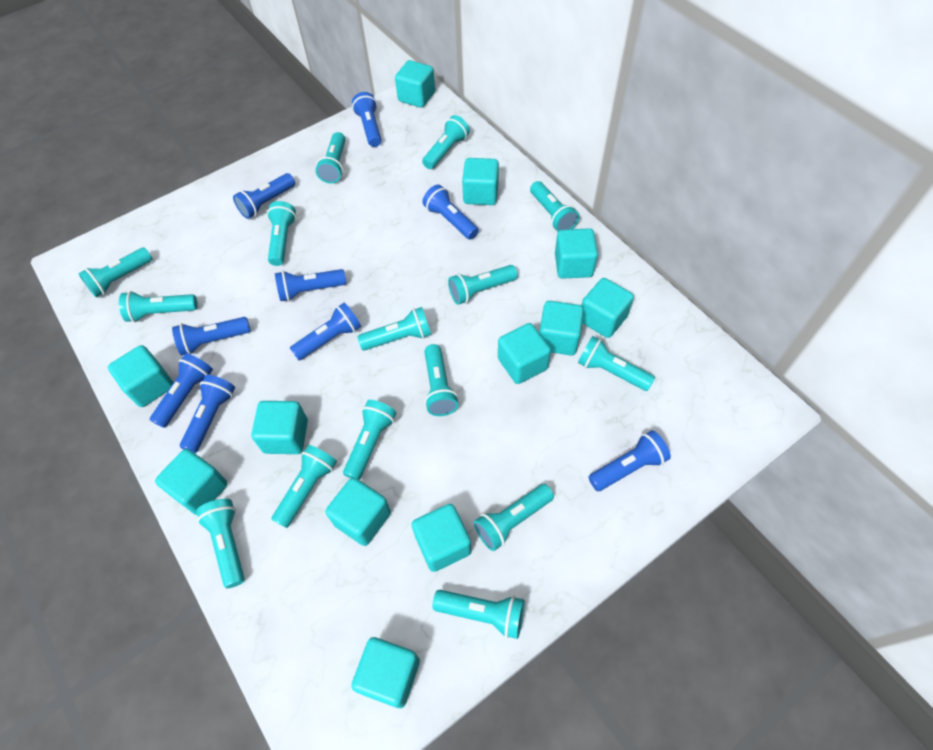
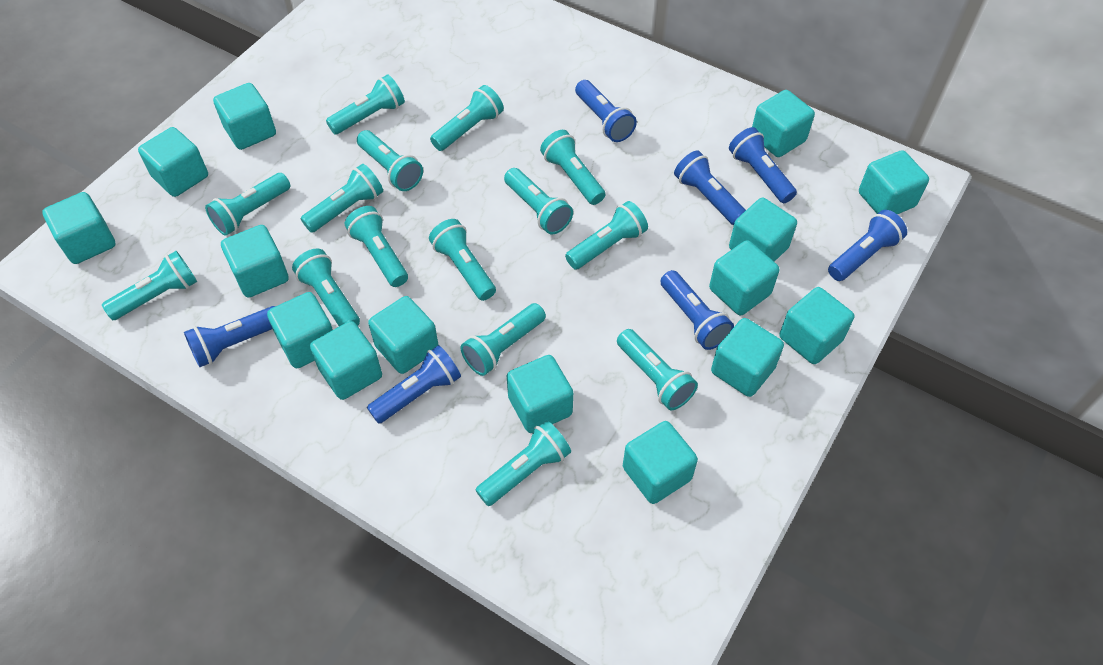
blue flashlight: 9 -> 7
turquoise cube: 12 -> 15

